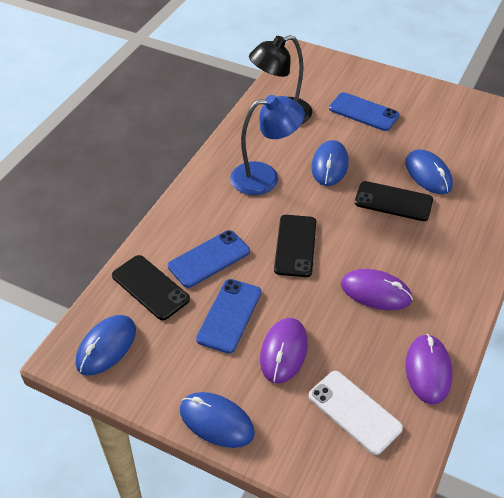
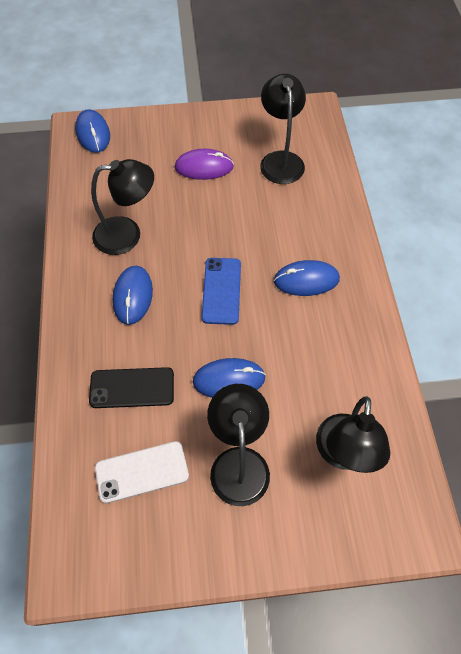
black lamp: 1 -> 4
black phone: 3 -> 1
blue lamp: 1 -> 0
blue phone: 3 -> 1
purple mouse: 3 -> 1

